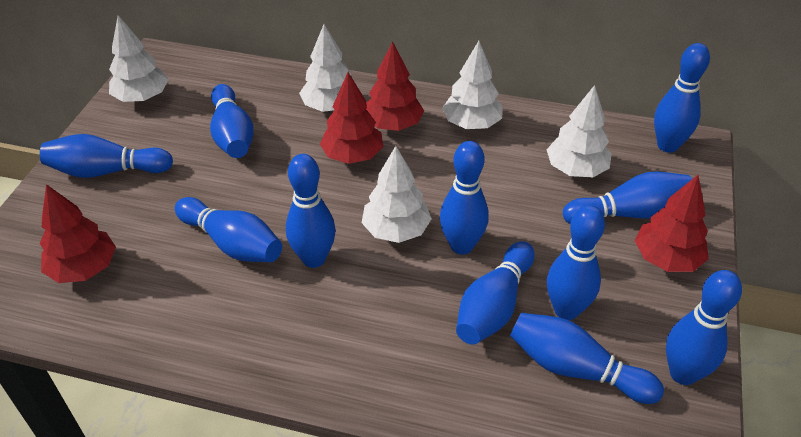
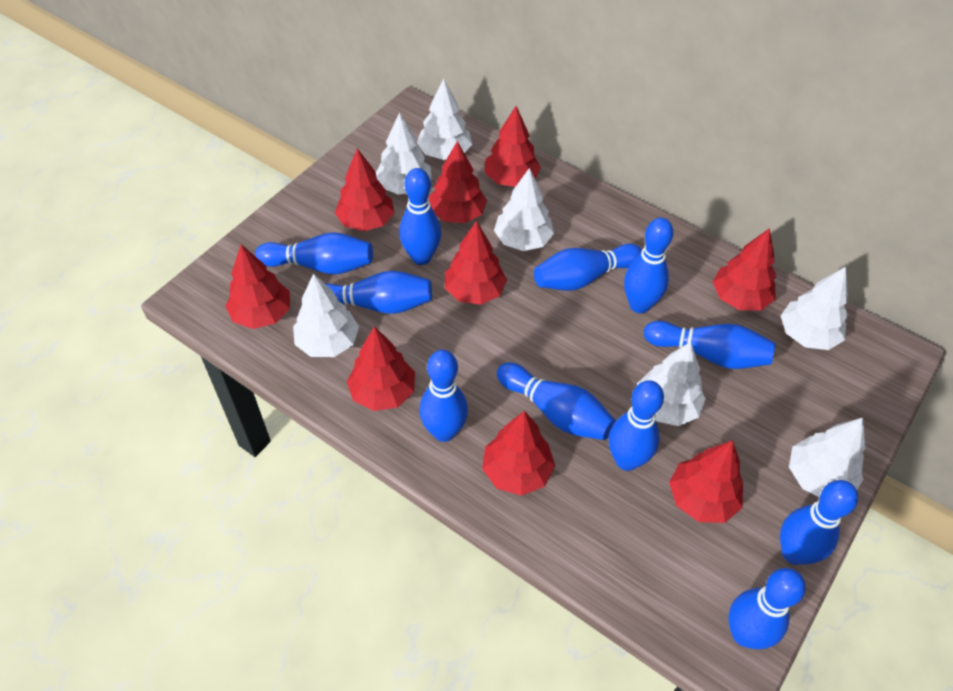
red tree: 4 -> 9
white tree: 5 -> 7

